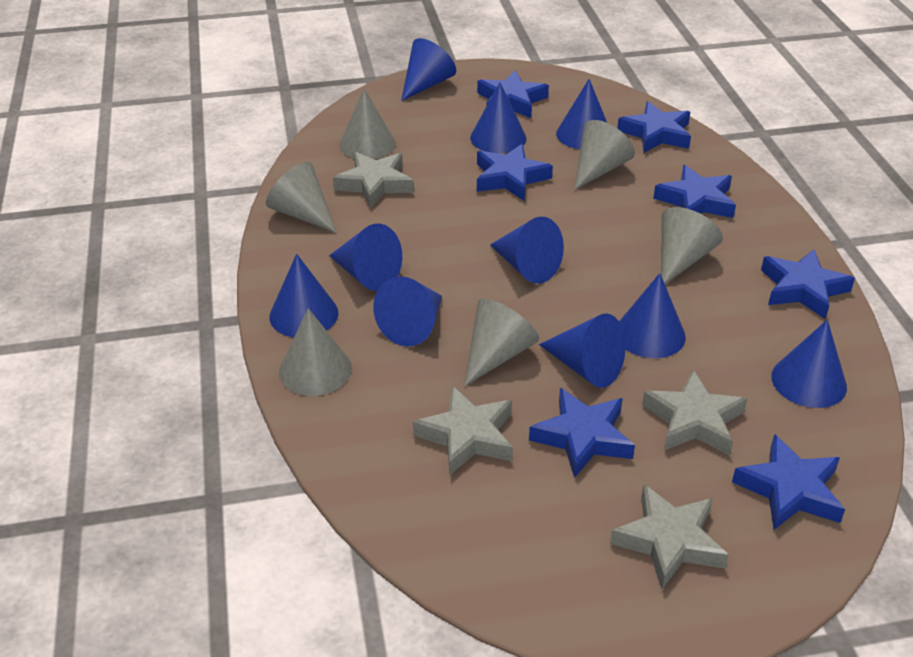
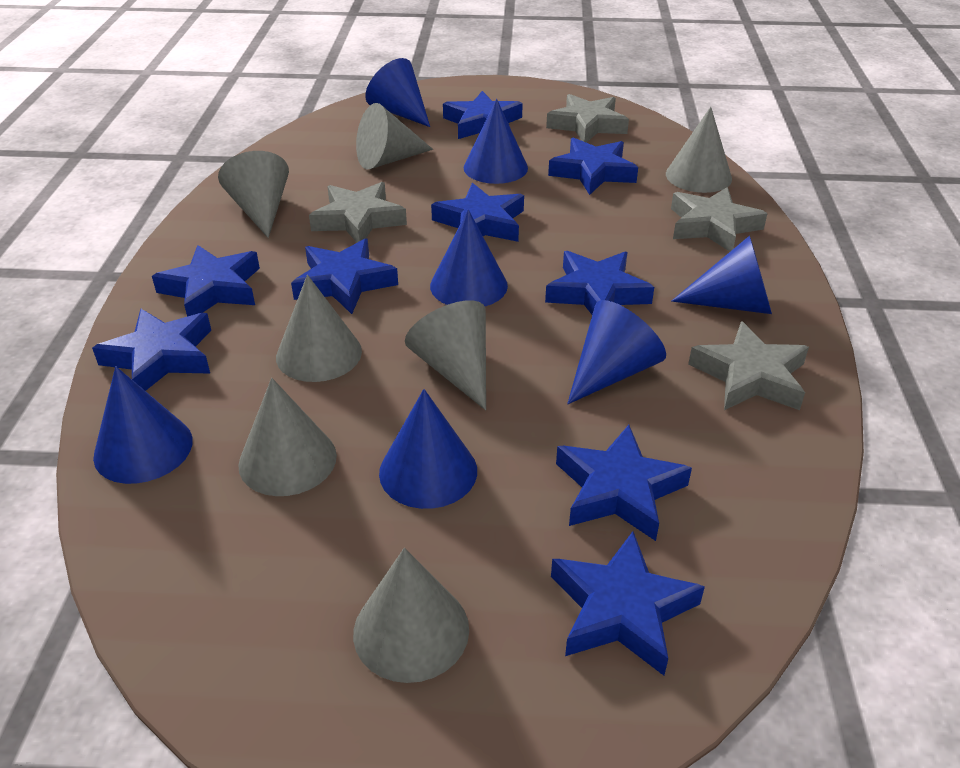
blue cone: 10 -> 7
blue star: 7 -> 9
grey cone: 6 -> 7

